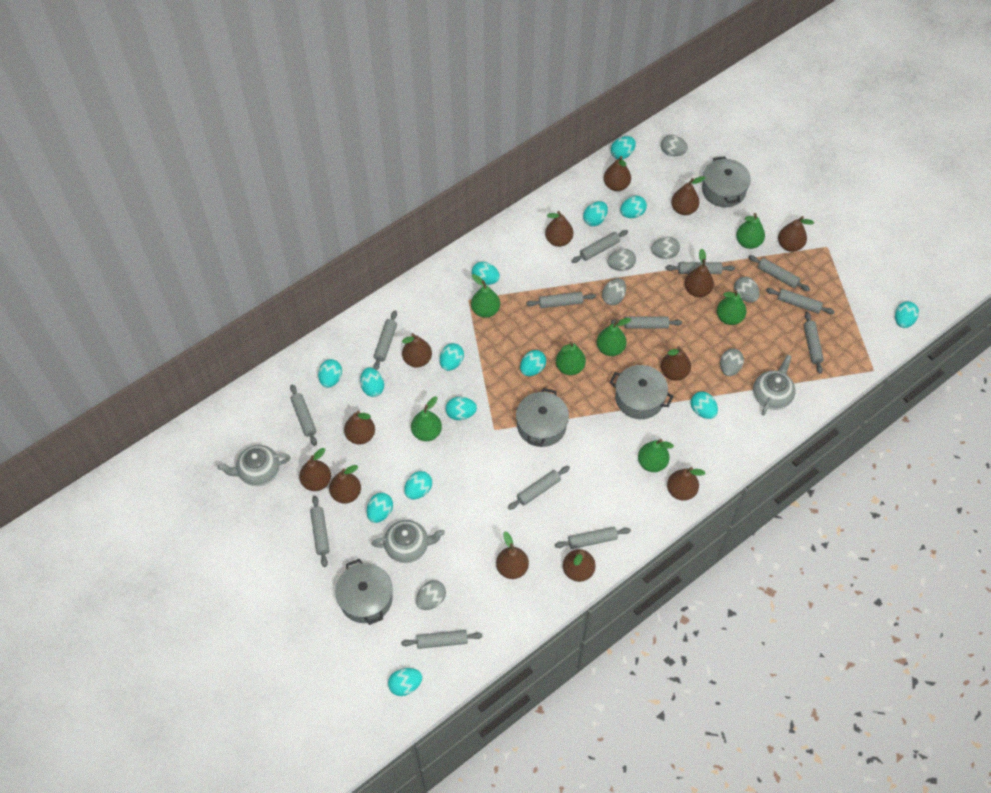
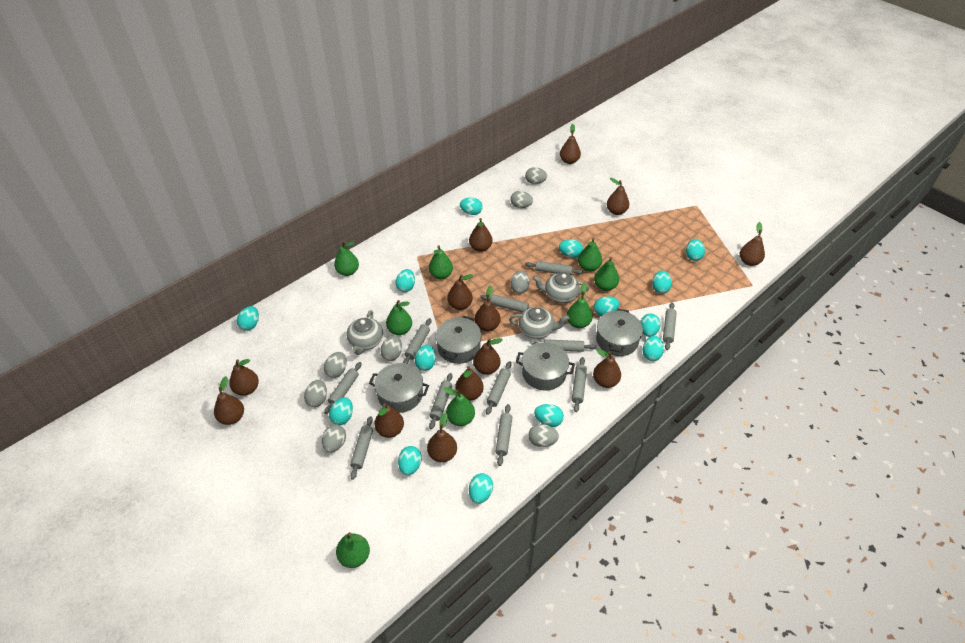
green pear: 7 -> 8
grey egg: 7 -> 8
grey rolling pin: 13 -> 11

